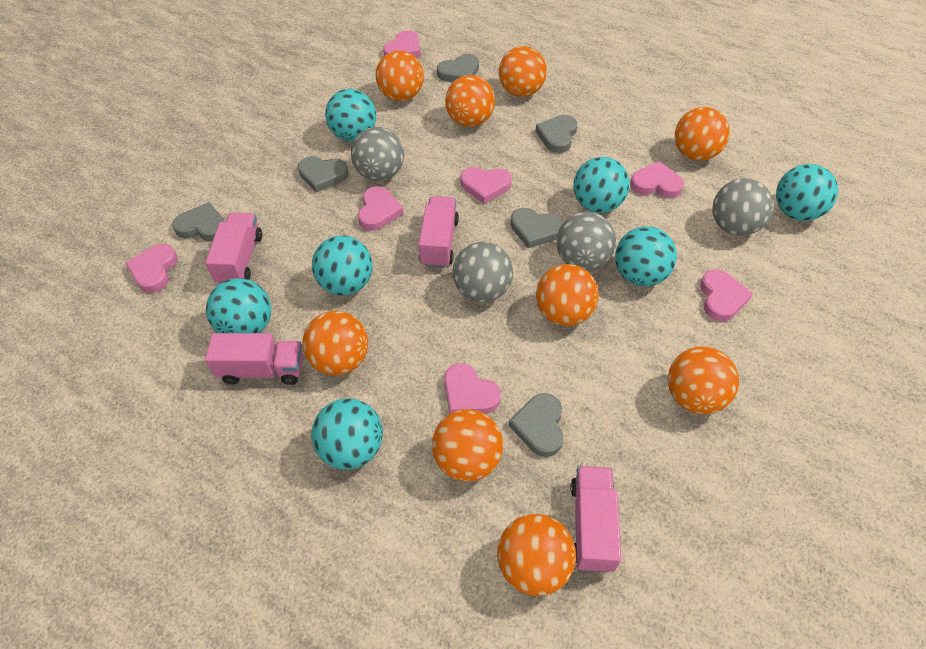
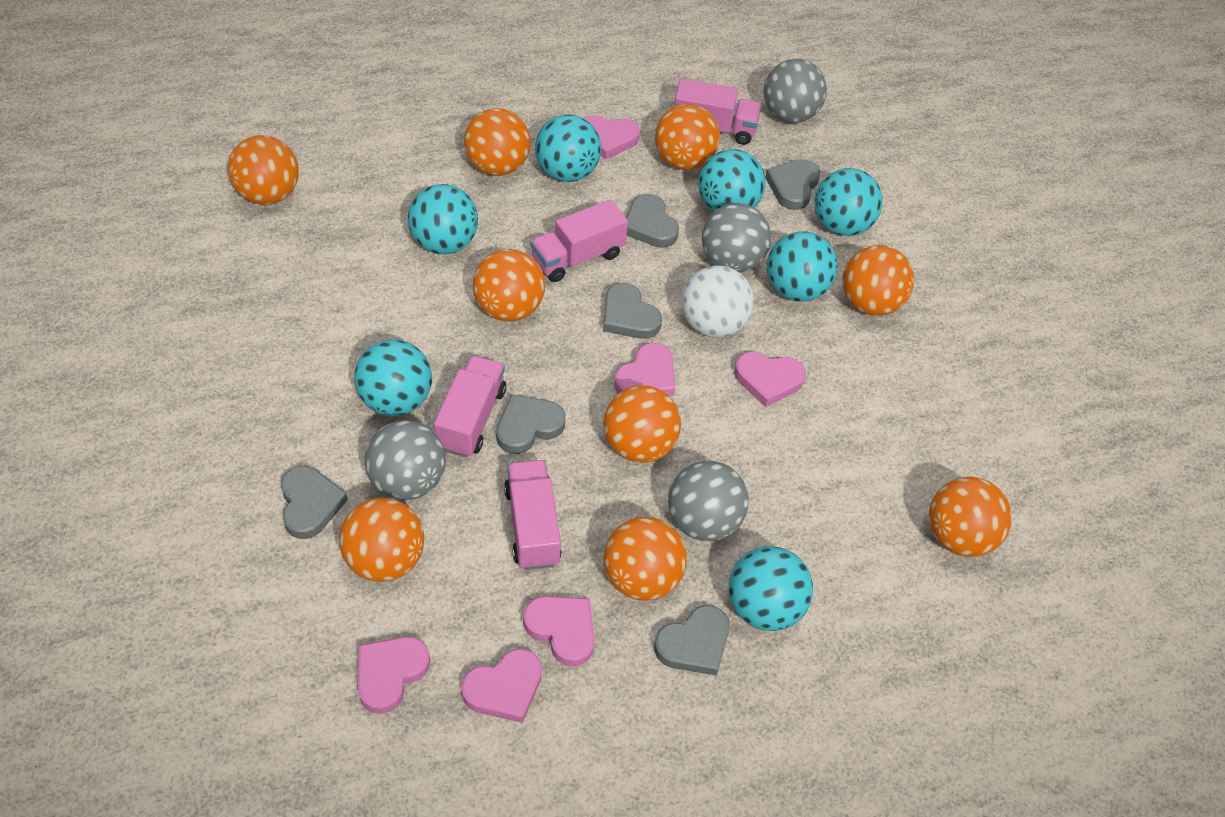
pink heart: 7 -> 6
white ball: 0 -> 1

